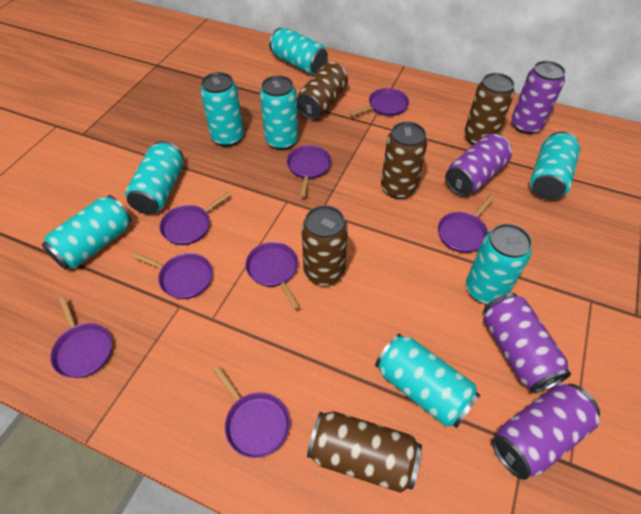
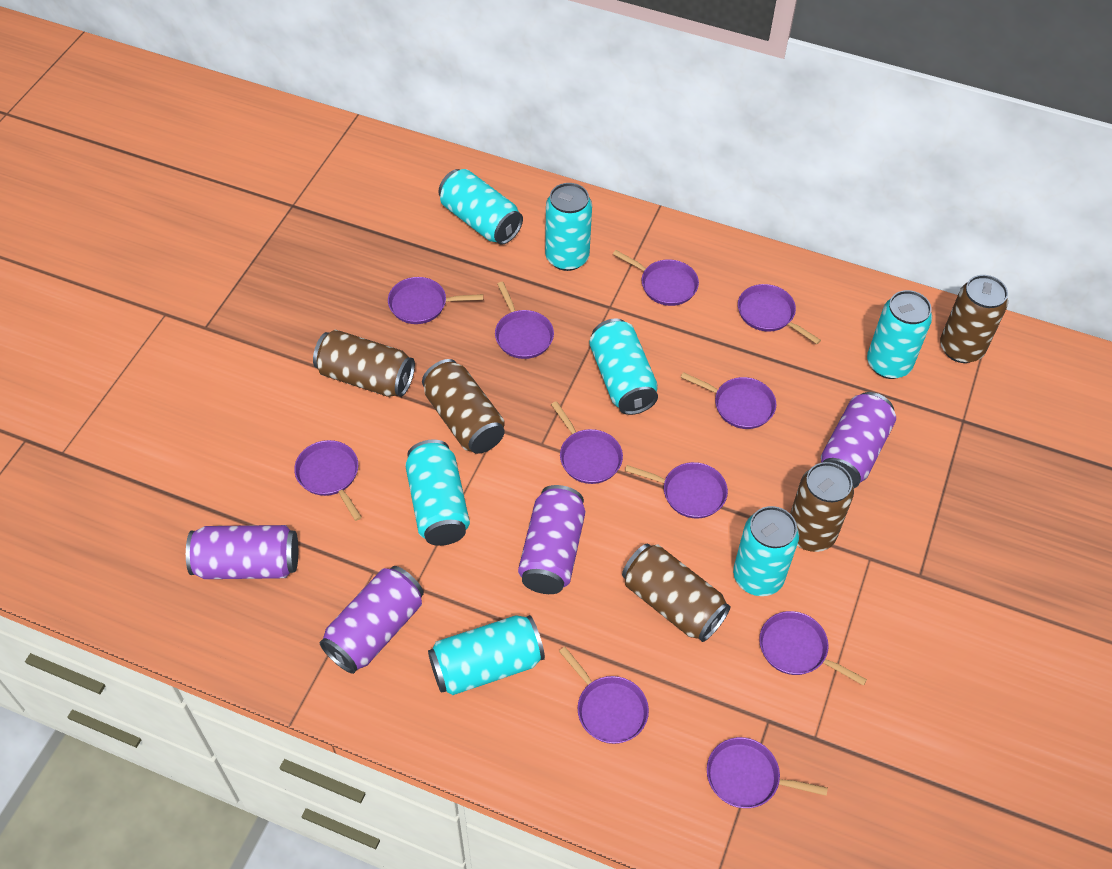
purple pan: 8 -> 11
turquoise can: 8 -> 7

